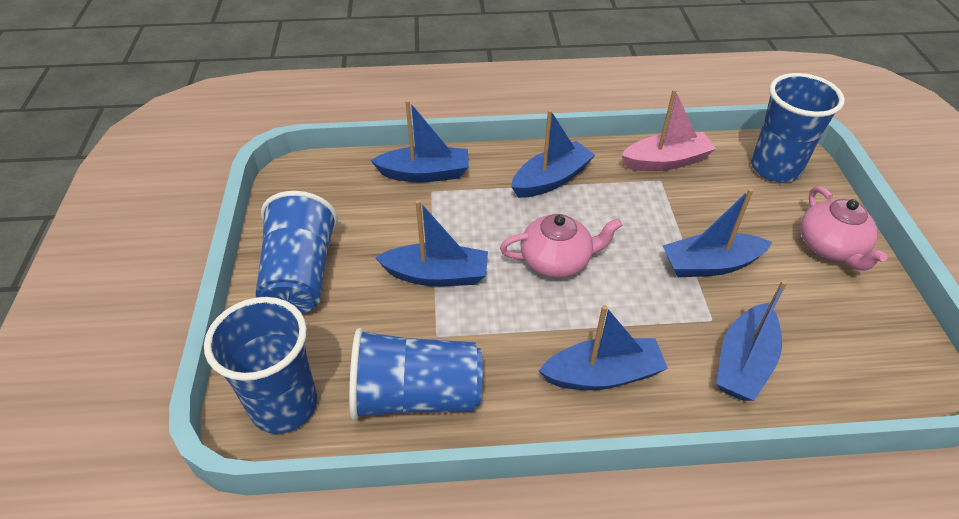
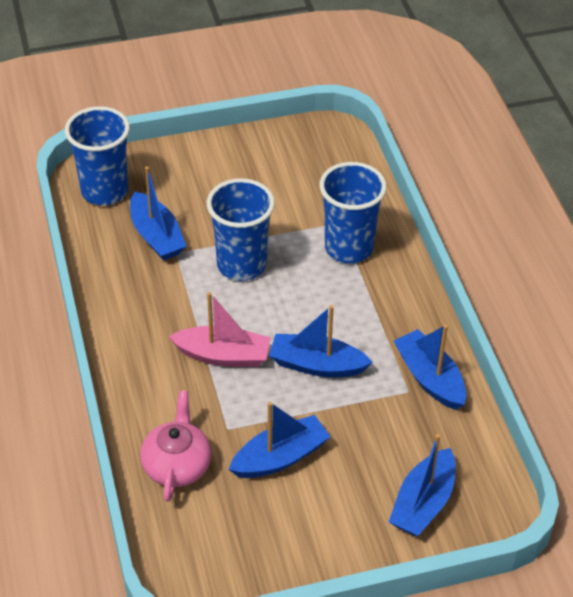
blue boat: 6 -> 5
blue cup: 4 -> 3
pink teapot: 2 -> 1

